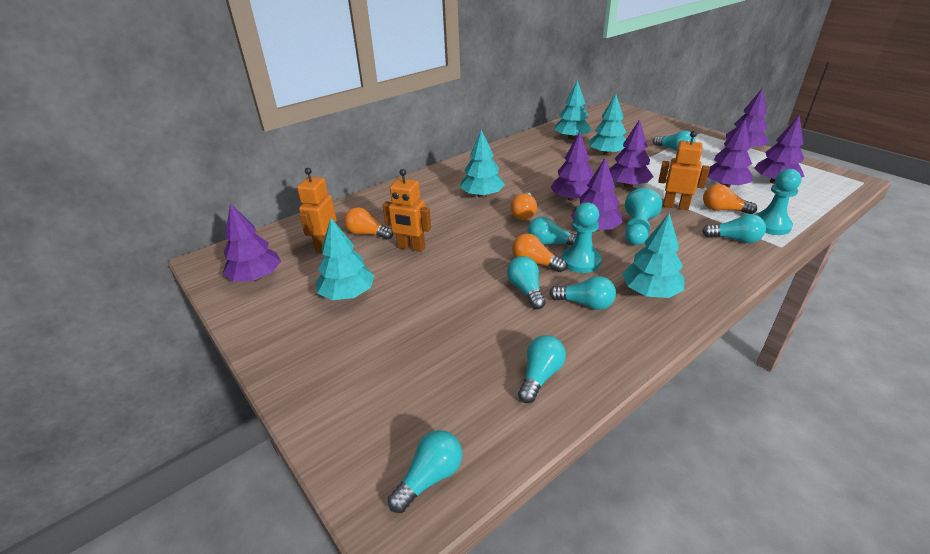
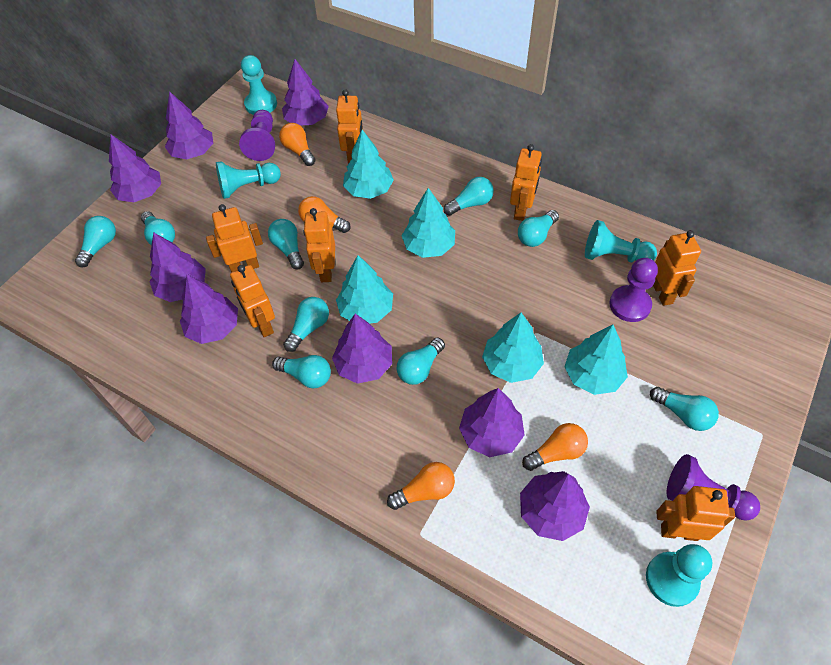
orange robot: 3 -> 7
purple pawn: 0 -> 3
purple tree: 7 -> 8
turquoise light bulb: 7 -> 9
turquoise pawn: 3 -> 4

